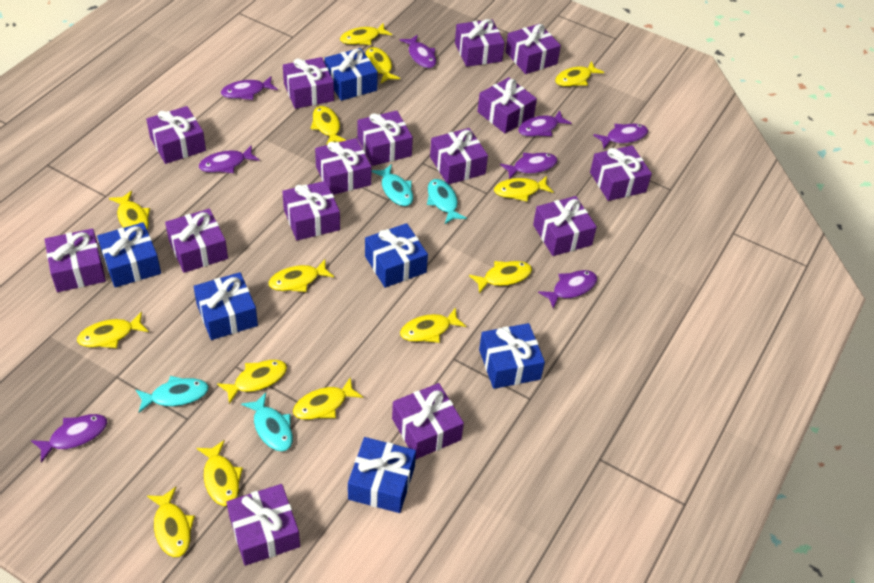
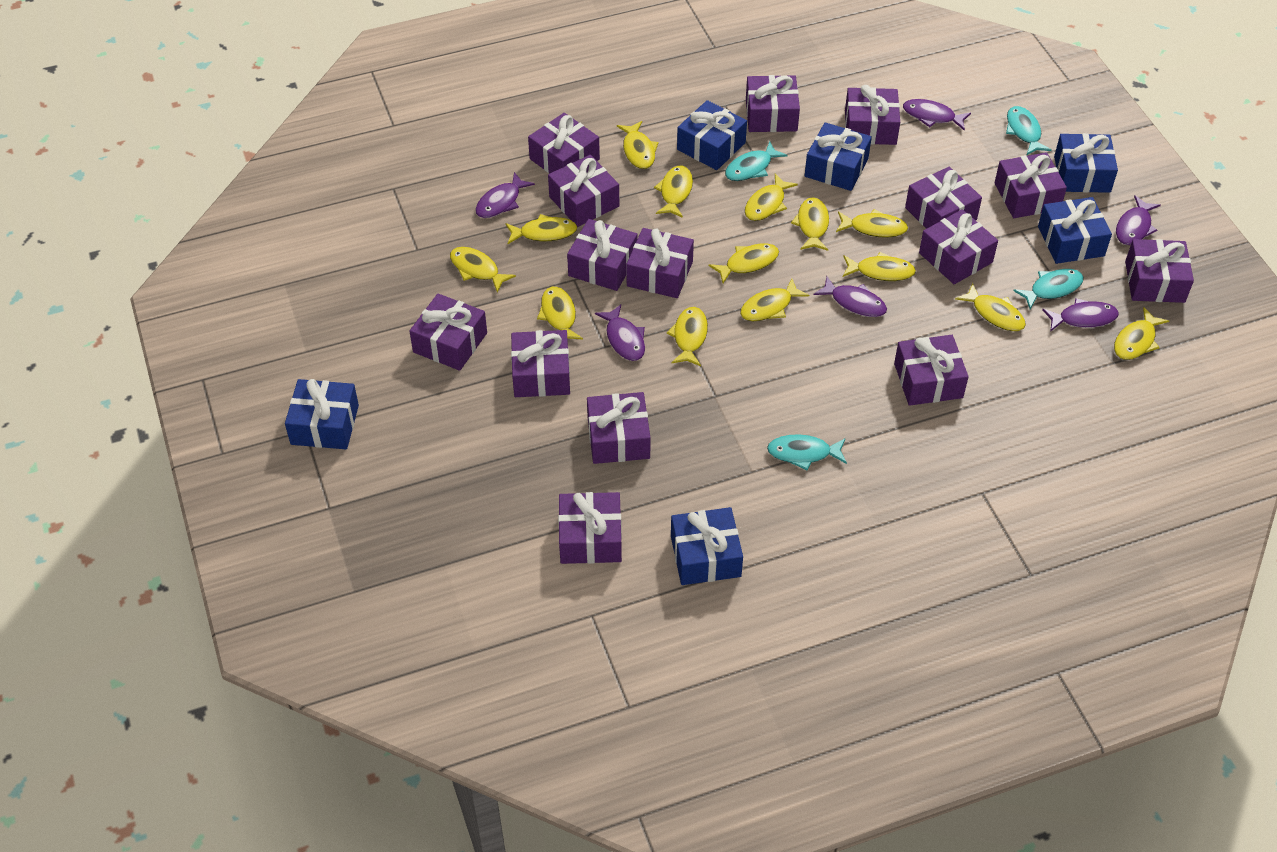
purple fish: 8 -> 6

